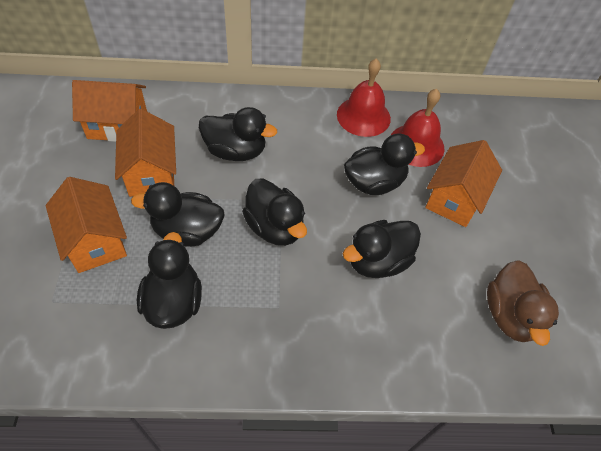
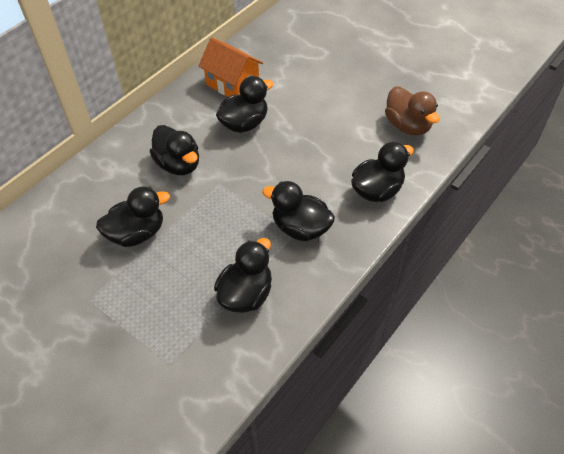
orange house: 4 -> 1
red bell: 2 -> 0

